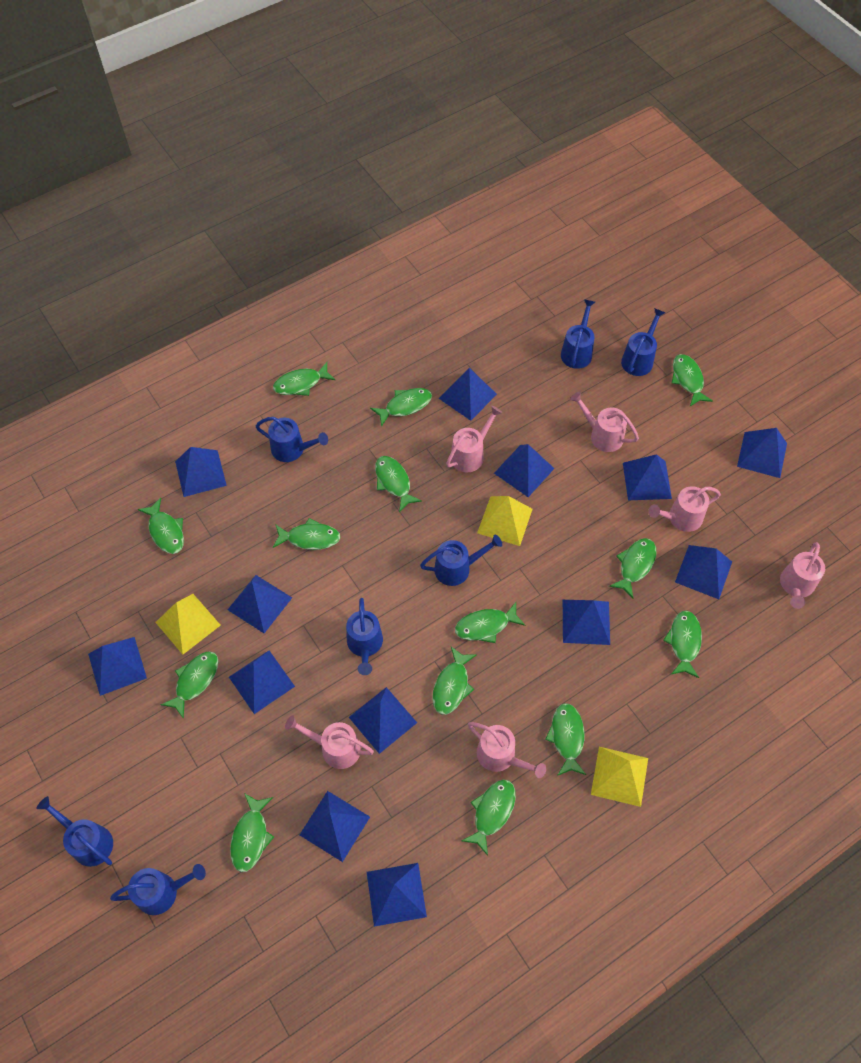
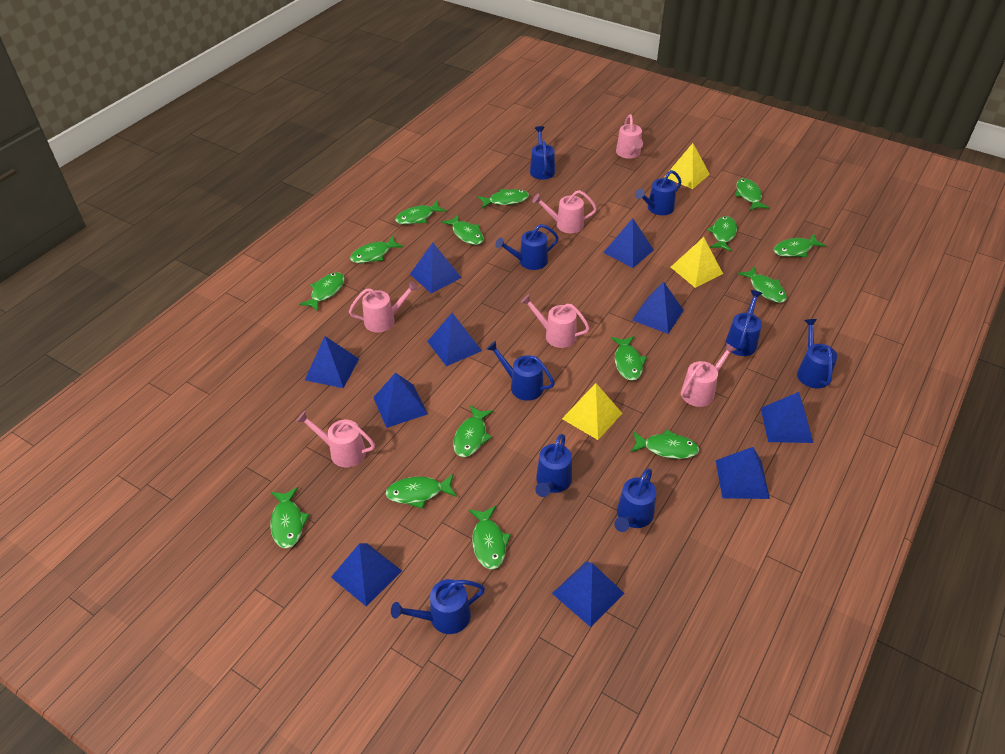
blue pyramid: 13 -> 10
blue watering can: 7 -> 9
green fish: 14 -> 15

